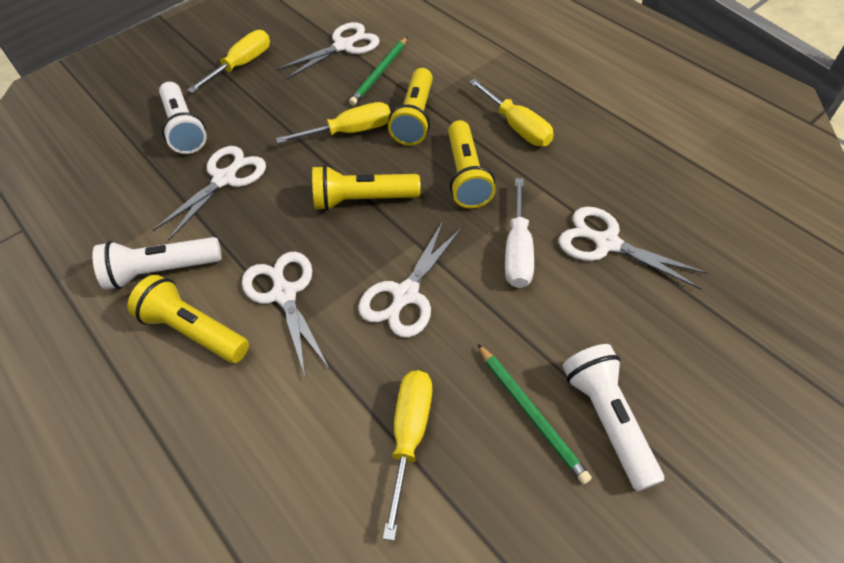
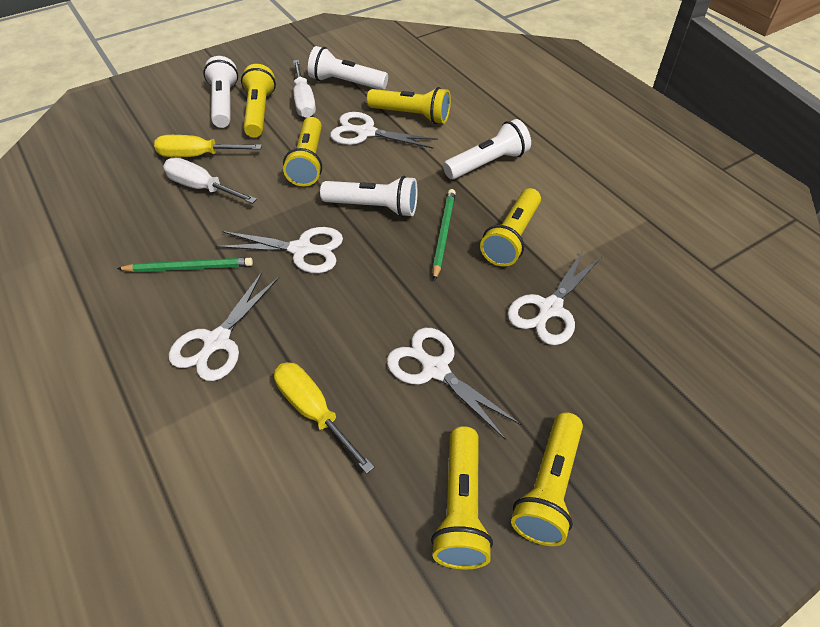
white flashlight: 3 -> 4
white screwdriver: 1 -> 2
yellow flashlight: 4 -> 6
yellow screwdriver: 4 -> 2

